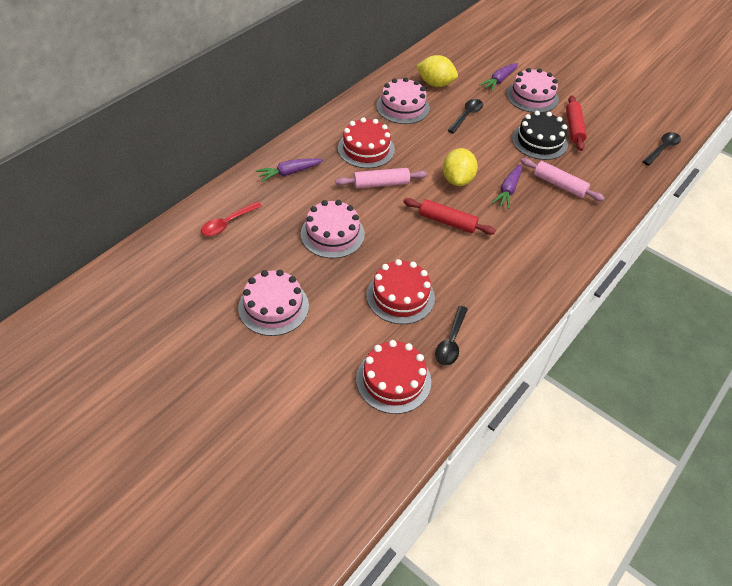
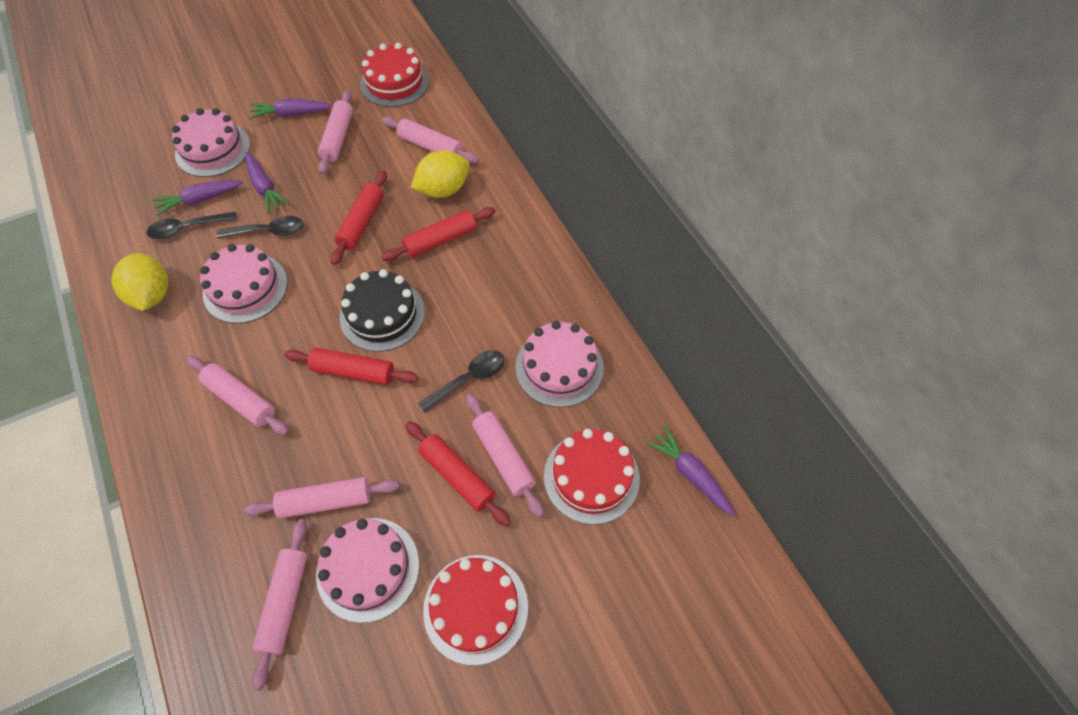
pink rolling pin: 2 -> 6
purple carrot: 3 -> 4
red rolling pin: 2 -> 4
red spoon: 1 -> 0

